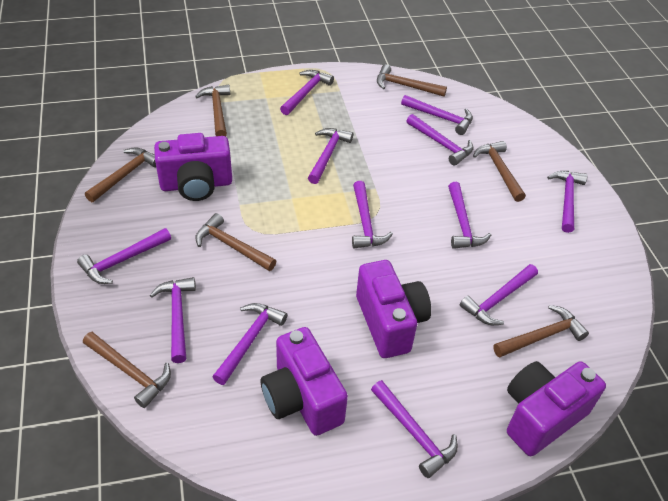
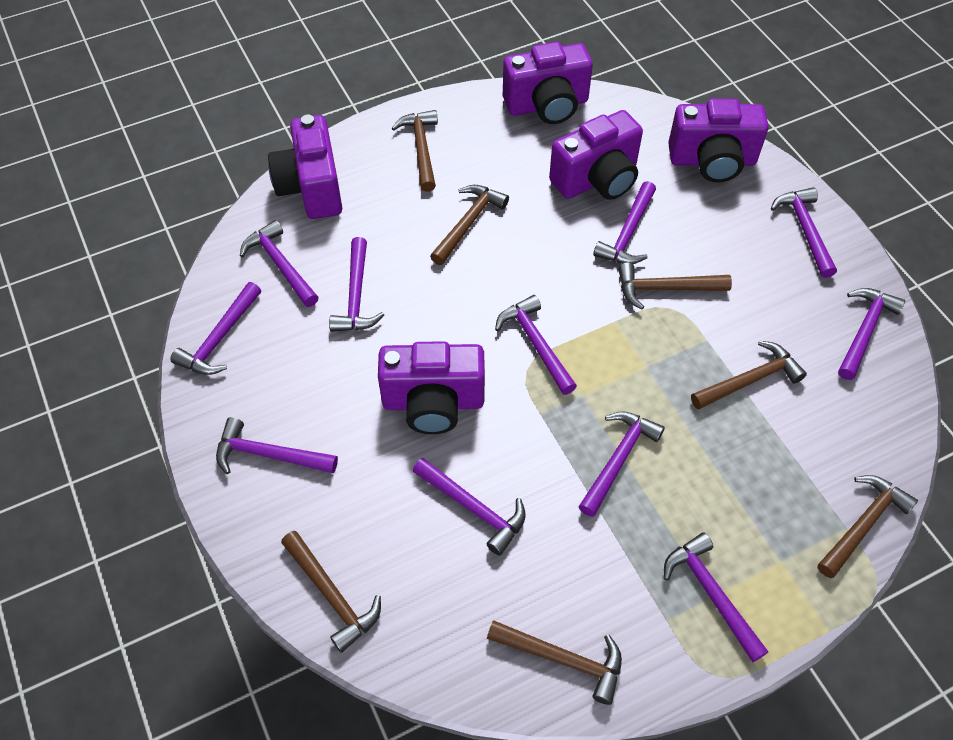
purple camera: 4 -> 5
purple hammer: 12 -> 11

